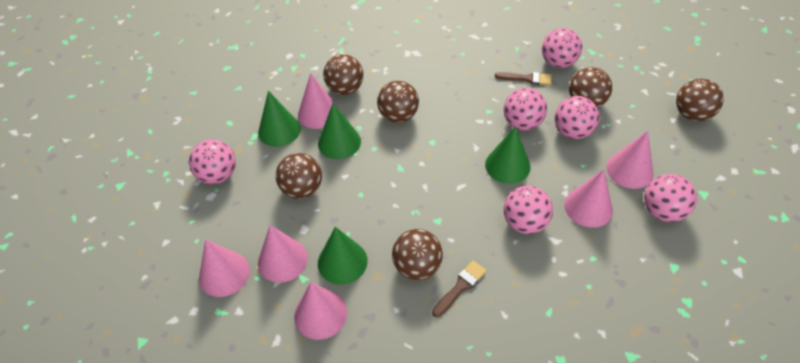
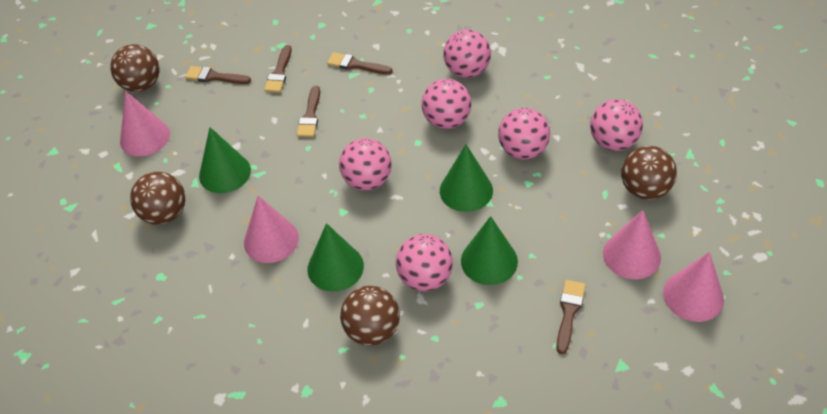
brown ball: 6 -> 4
brown brush: 2 -> 5
pink cone: 6 -> 4

